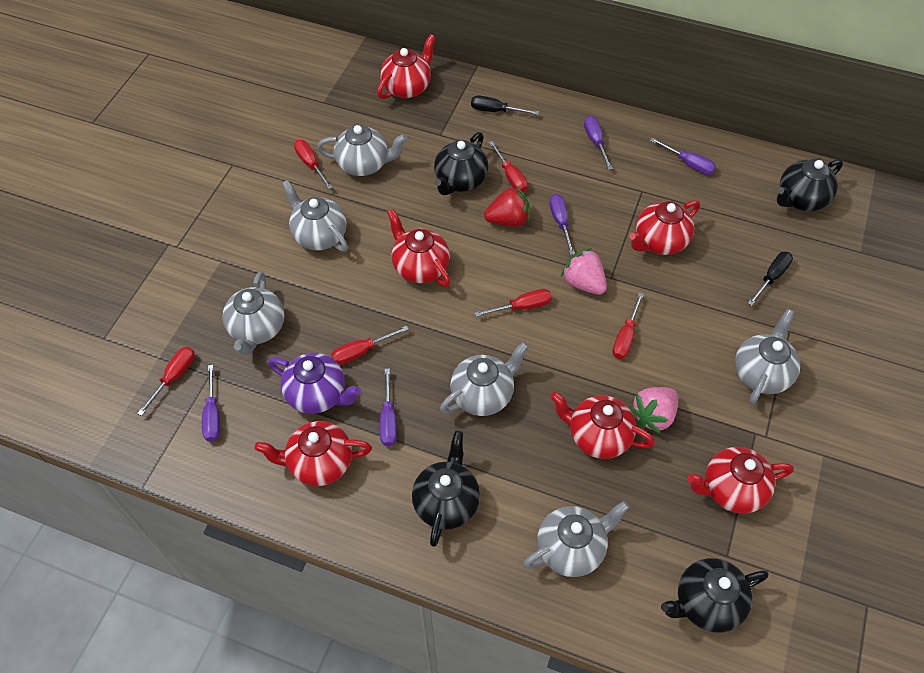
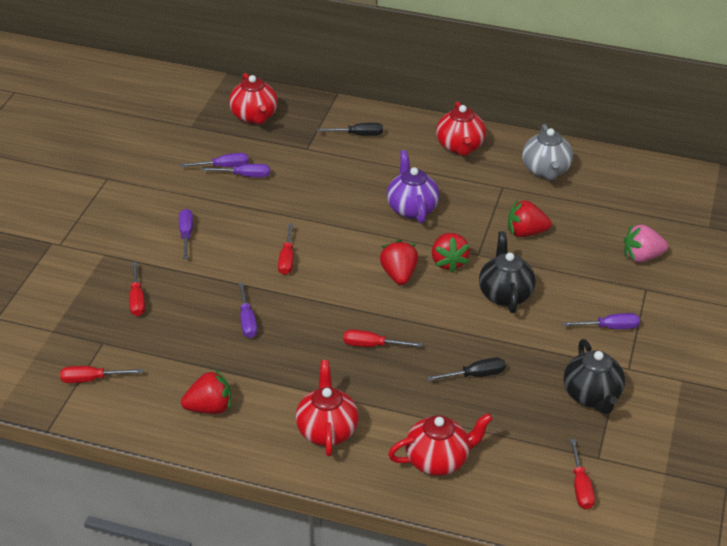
black teapot: 4 -> 2
grey teapot: 6 -> 1
pink strawberry: 2 -> 1
red screwdriver: 6 -> 5
red strawberry: 1 -> 4
red teapot: 6 -> 4

